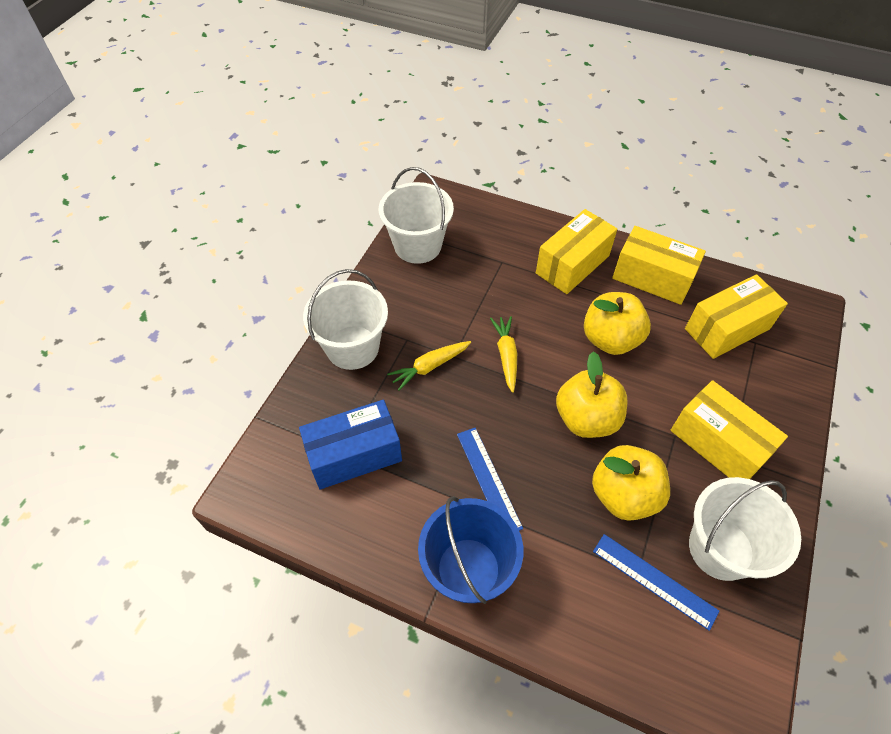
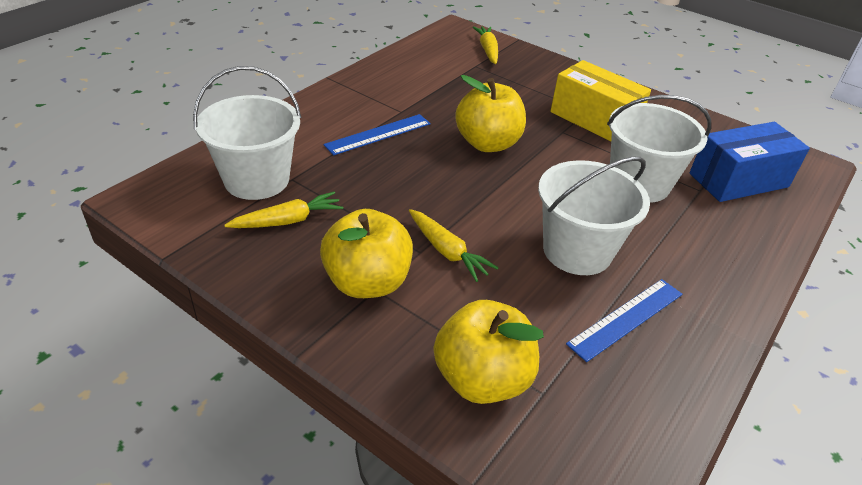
blue bucket: 1 -> 0
yellow box: 4 -> 1
yellow carrot: 2 -> 3

